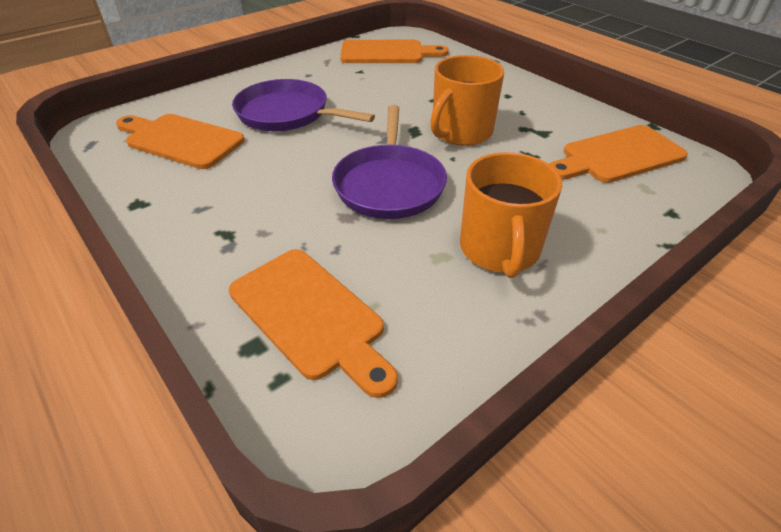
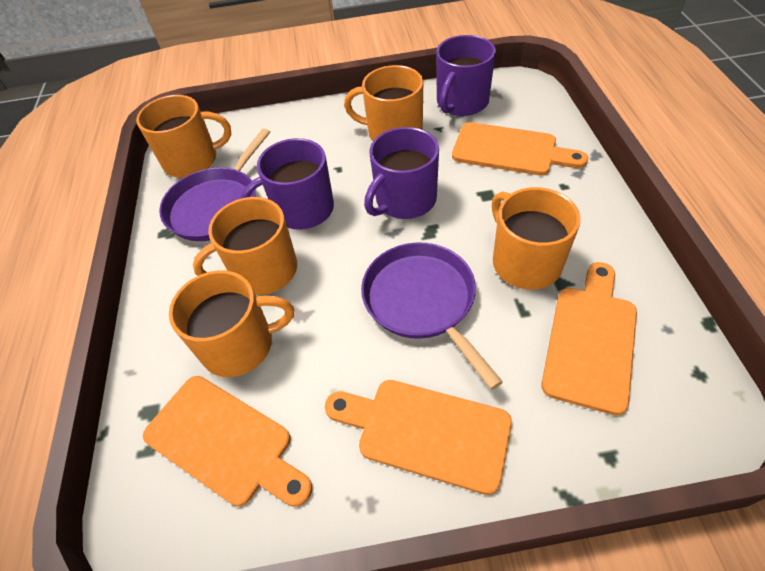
orange mug: 2 -> 5
purple mug: 0 -> 3

